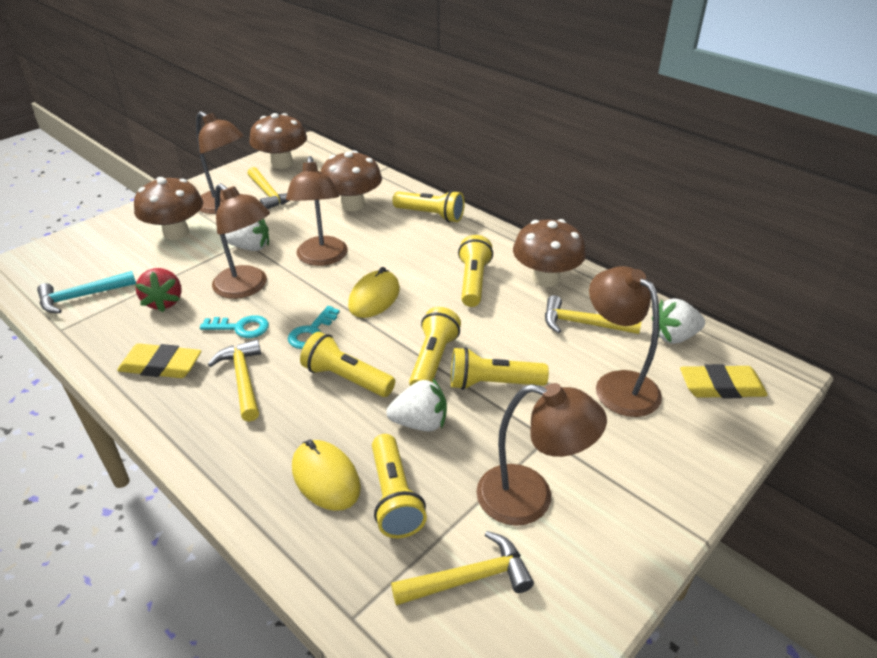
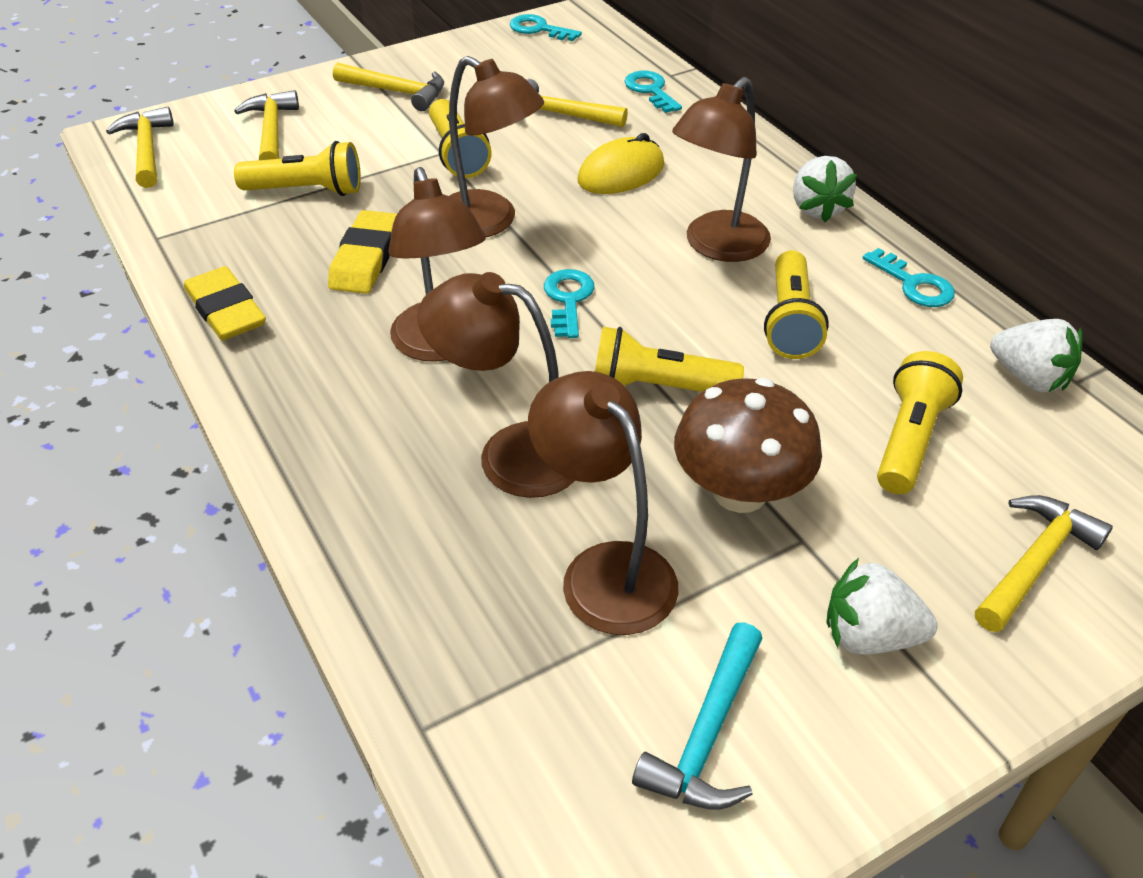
brown mushroom: 4 -> 1
red strawberry: 1 -> 0
turquoise key: 2 -> 4
yellow flashlight: 6 -> 5
yellow hammer: 4 -> 5
yellow mouse: 2 -> 1

